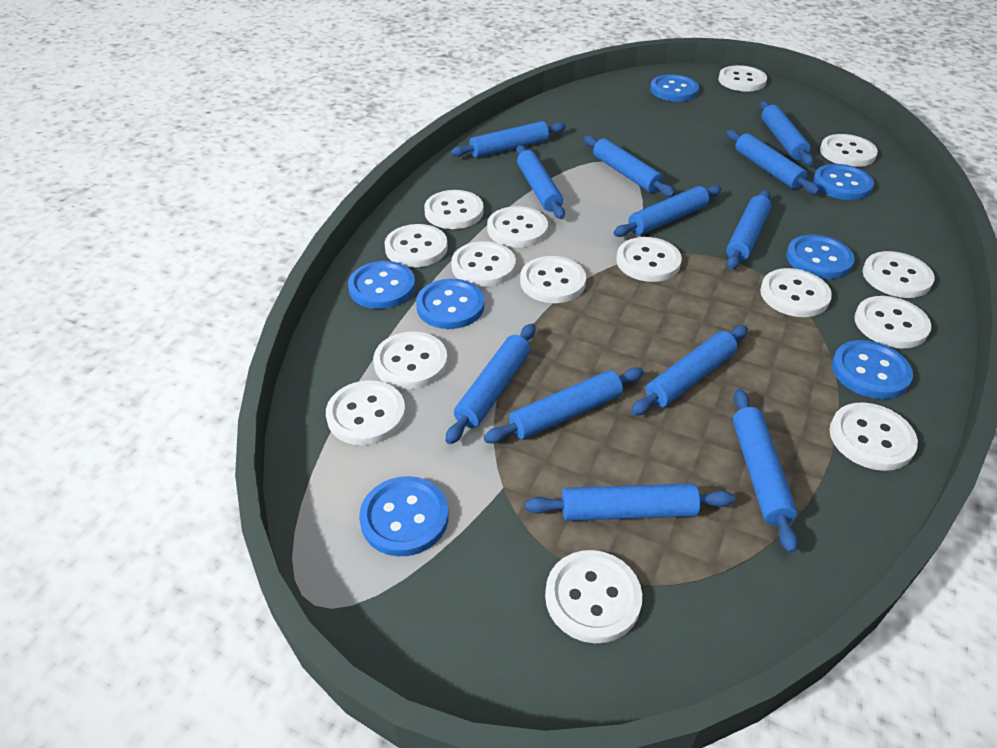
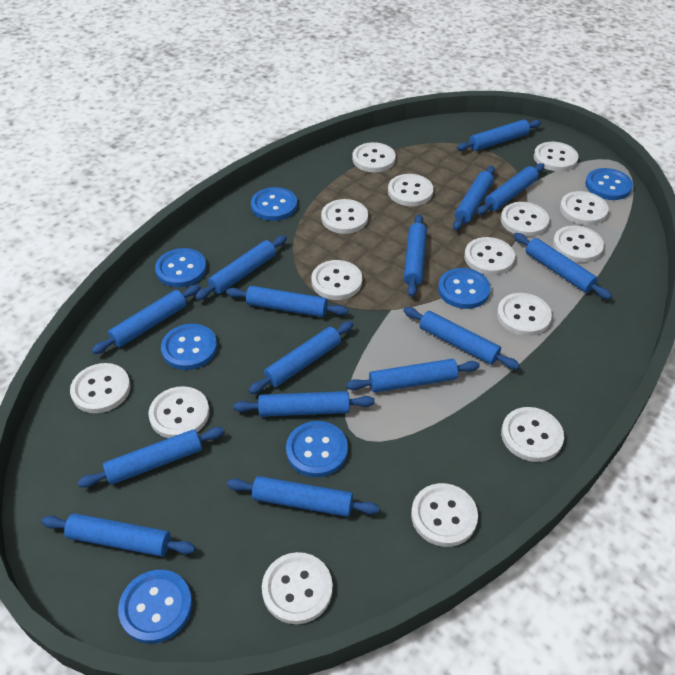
blue rolling pin: 12 -> 15

